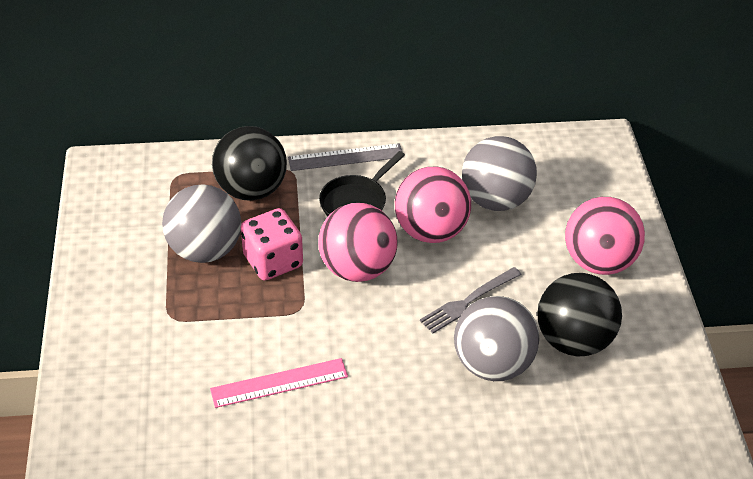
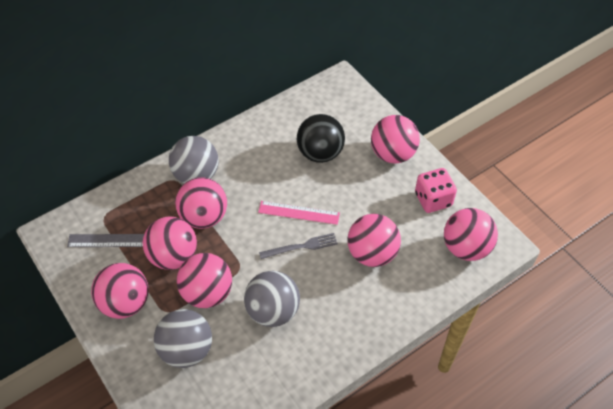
black ball: 2 -> 1
black pan: 1 -> 0
pink ball: 3 -> 7

